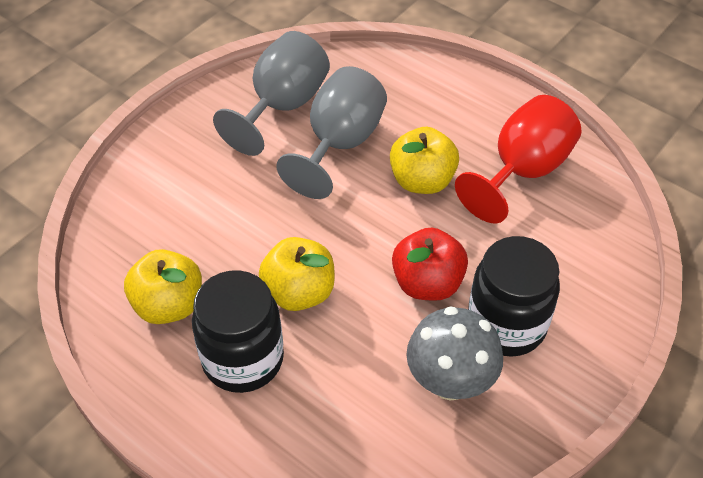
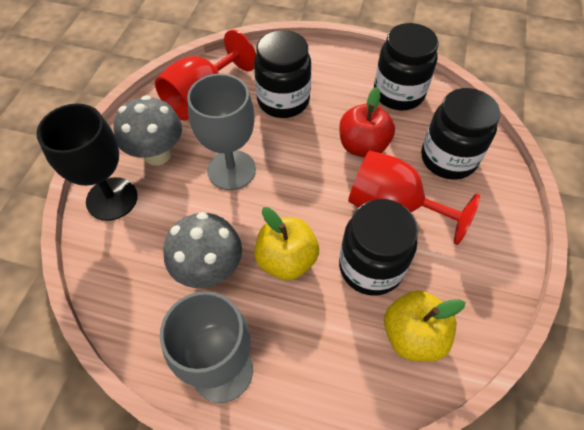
black goblet: 0 -> 1
black jar: 2 -> 4
grey mushroom: 1 -> 2
red goblet: 1 -> 2
yellow apple: 3 -> 2

